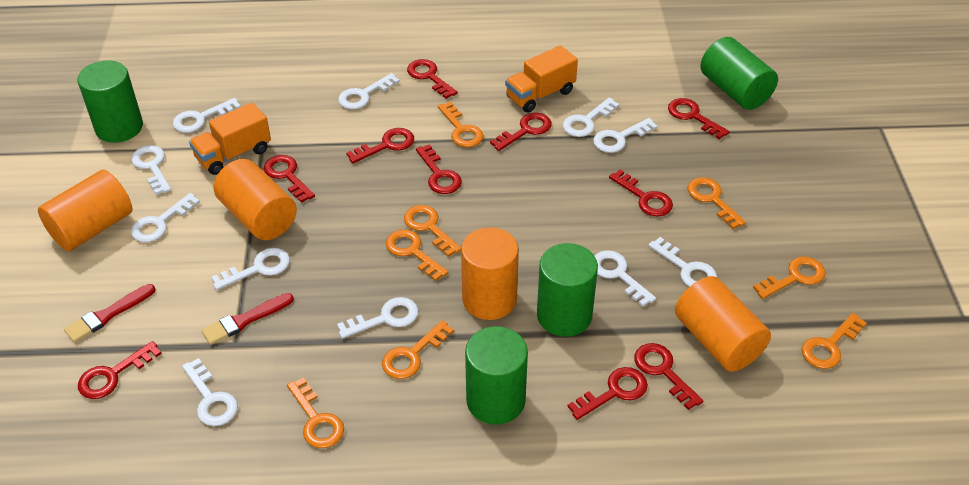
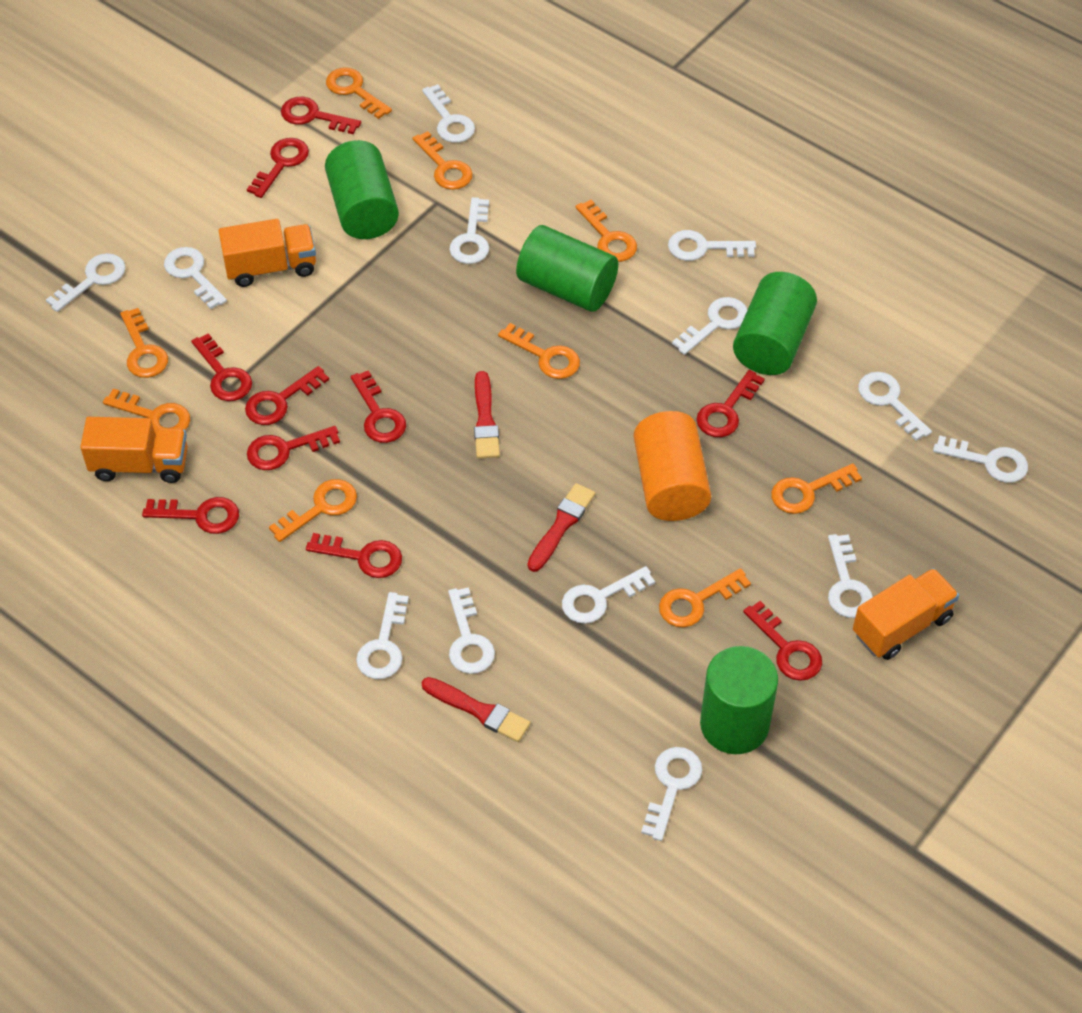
orange cylinder: 4 -> 1
orange key: 8 -> 9
orange truck: 2 -> 3
red brush: 2 -> 3
white key: 11 -> 13

